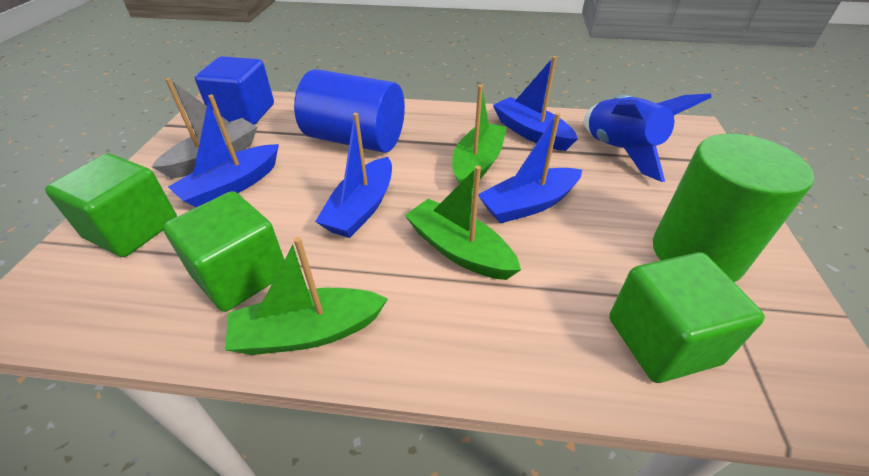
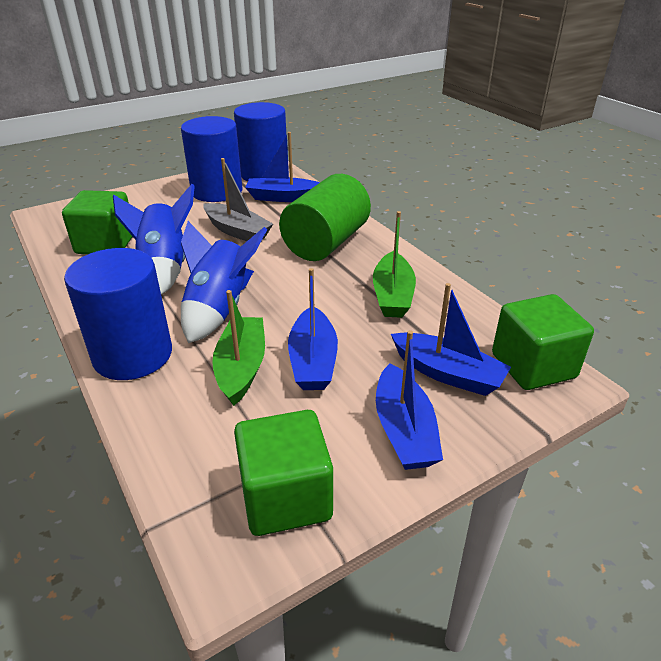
blue cube: 1 -> 0
blue cylinder: 1 -> 3
blue rocket: 1 -> 2
green boat: 3 -> 2

